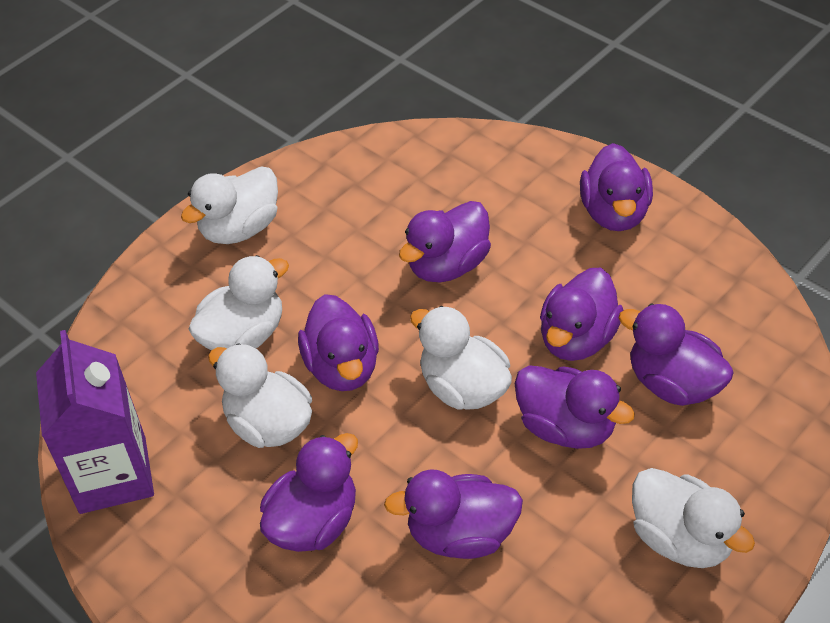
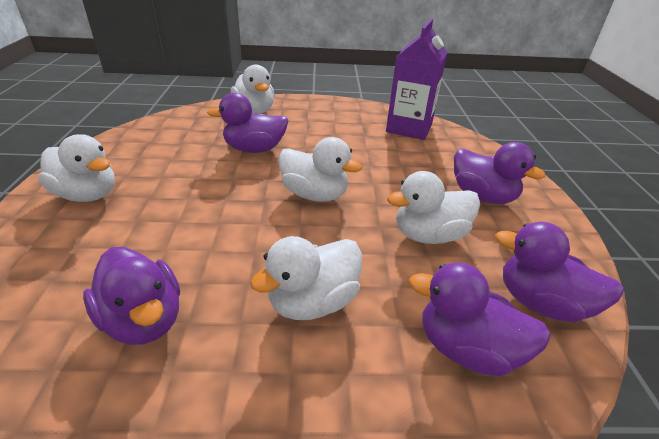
purple duck: 8 -> 5

